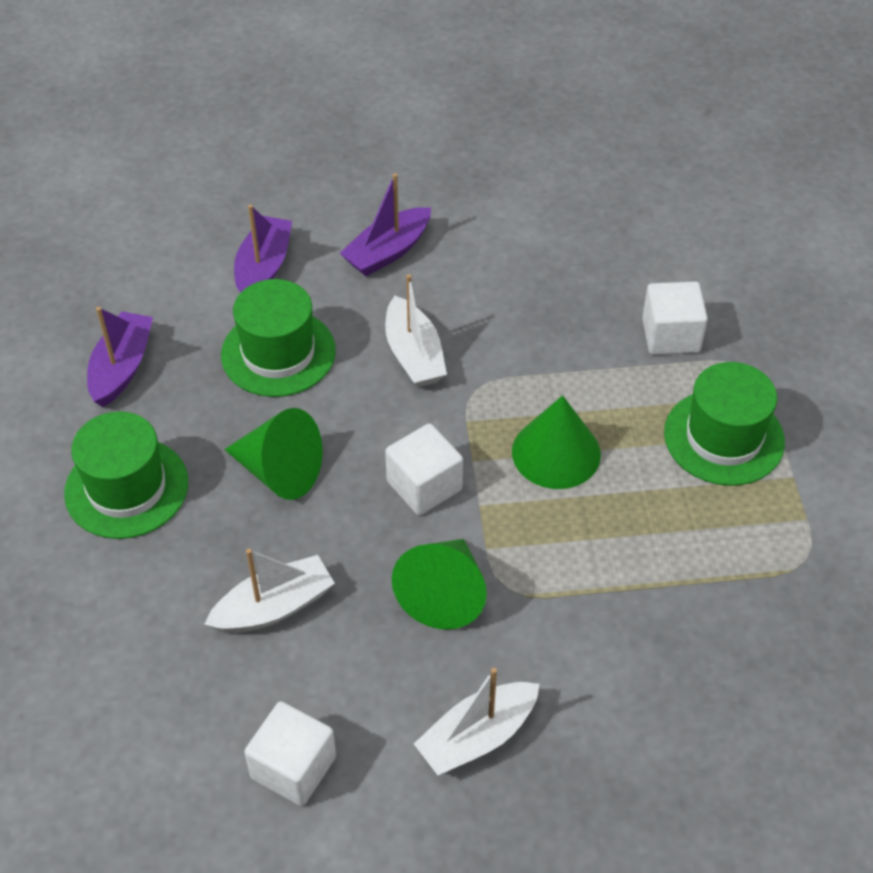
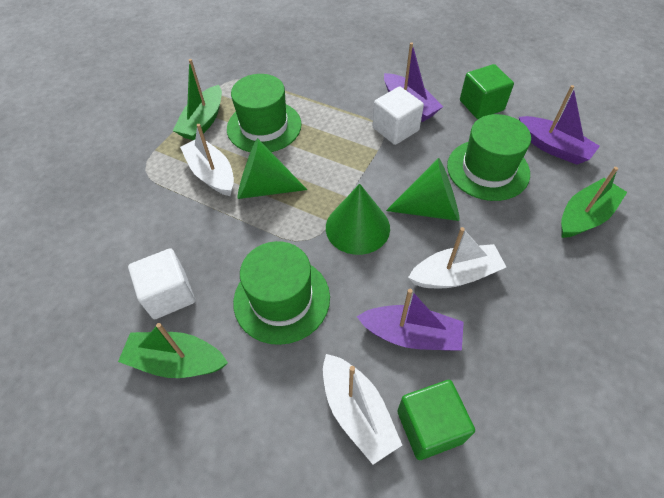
green boat: 0 -> 3
green cube: 0 -> 2
white cube: 3 -> 2

